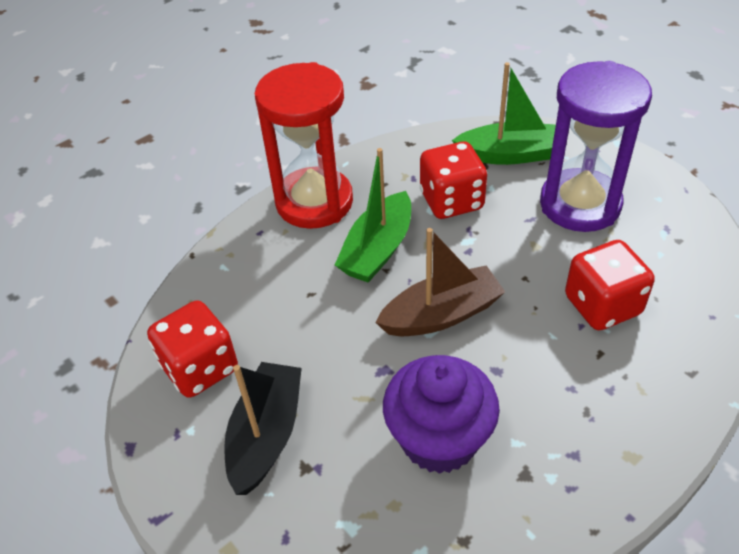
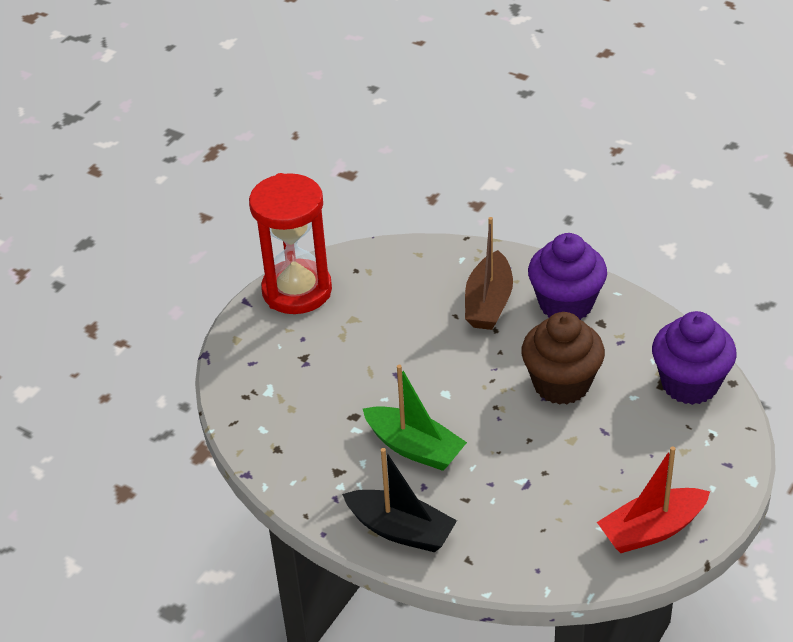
brown cupcake: 0 -> 1
green boat: 2 -> 1
purple cupcake: 1 -> 2
purple hourglass: 1 -> 0
red boat: 0 -> 1
red dice: 3 -> 0

